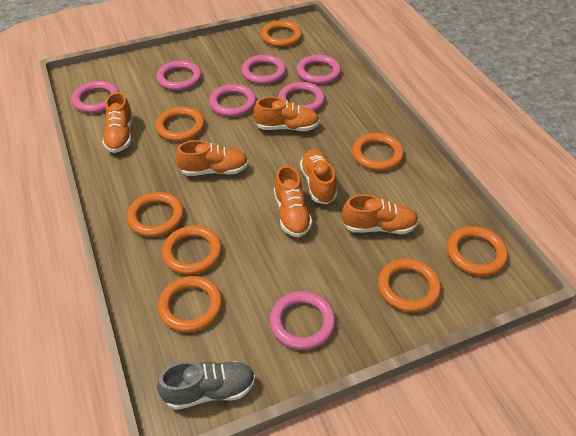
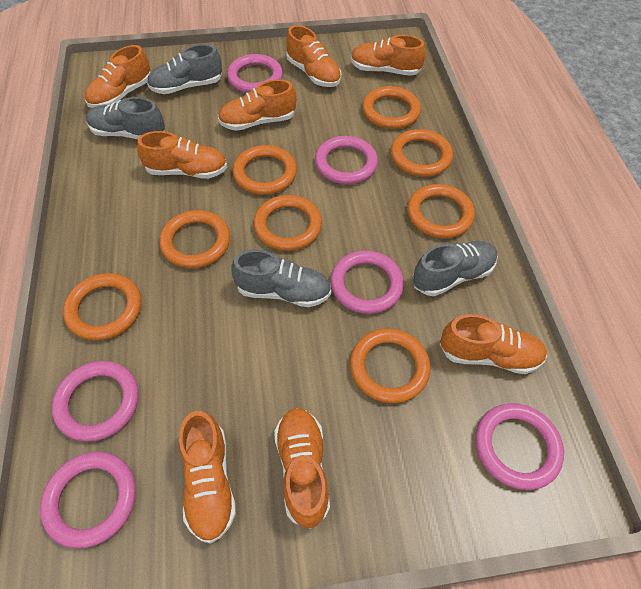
grey shoe: 1 -> 4
orange shoe: 6 -> 8
pink ring: 7 -> 6

